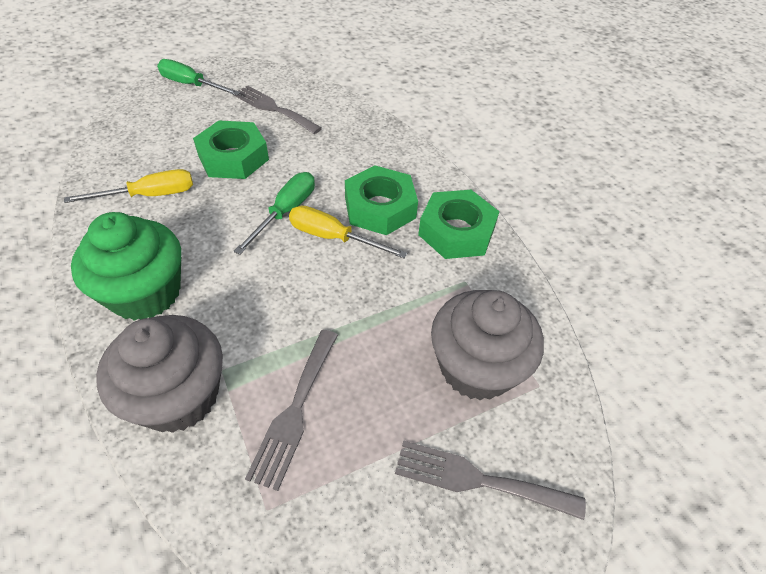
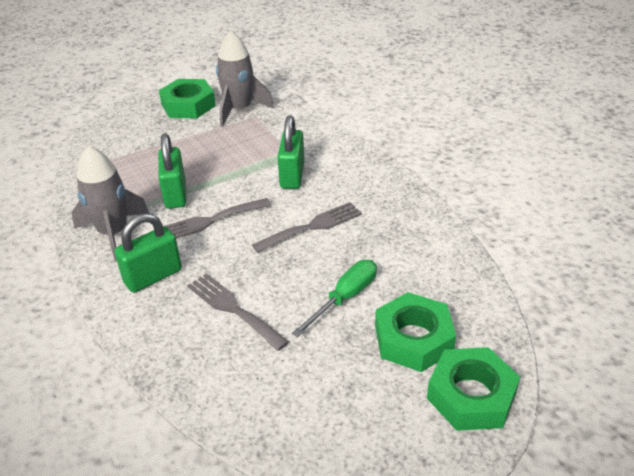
green cupcake: 1 -> 0
green padlock: 0 -> 3
green screwdriver: 2 -> 1
grey cupcake: 2 -> 0
grey rocket: 0 -> 2
yellow screwdriver: 2 -> 0

